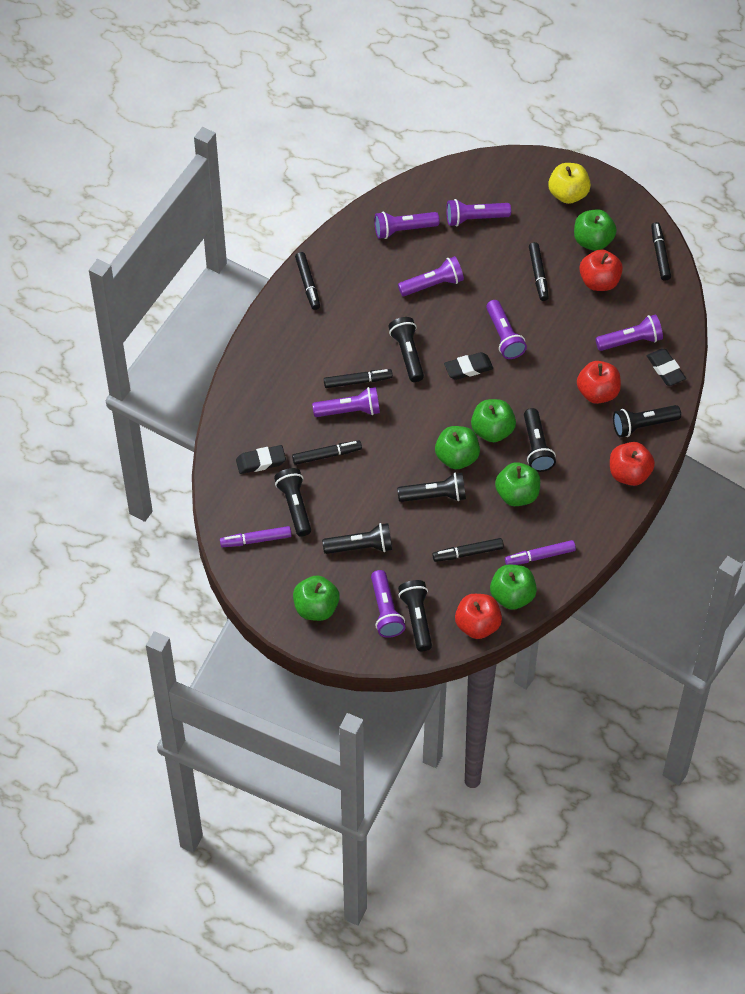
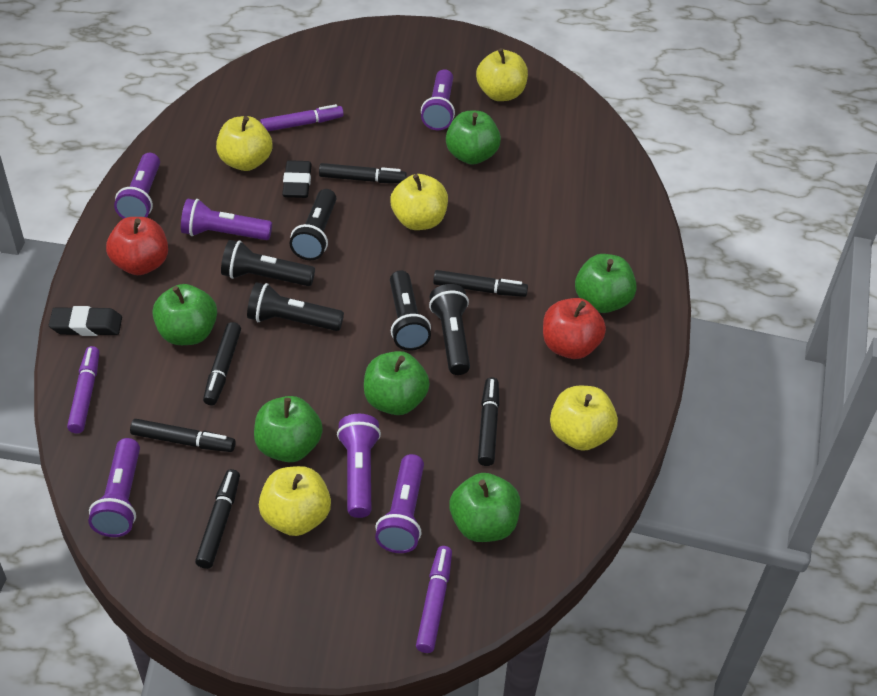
black eraser: 3 -> 2
black flashlight: 7 -> 5
purple flashlight: 7 -> 6
purple marker: 2 -> 3
red apple: 4 -> 2
yellow apple: 1 -> 5

